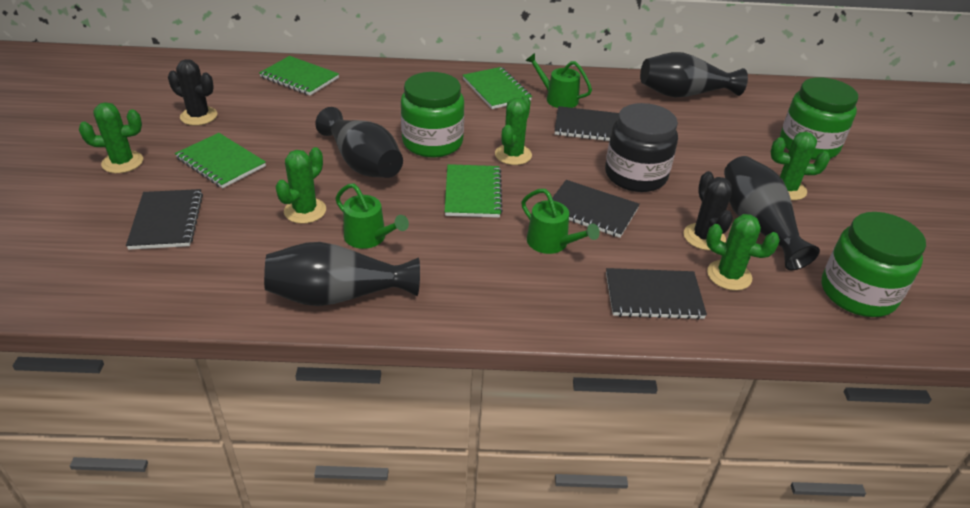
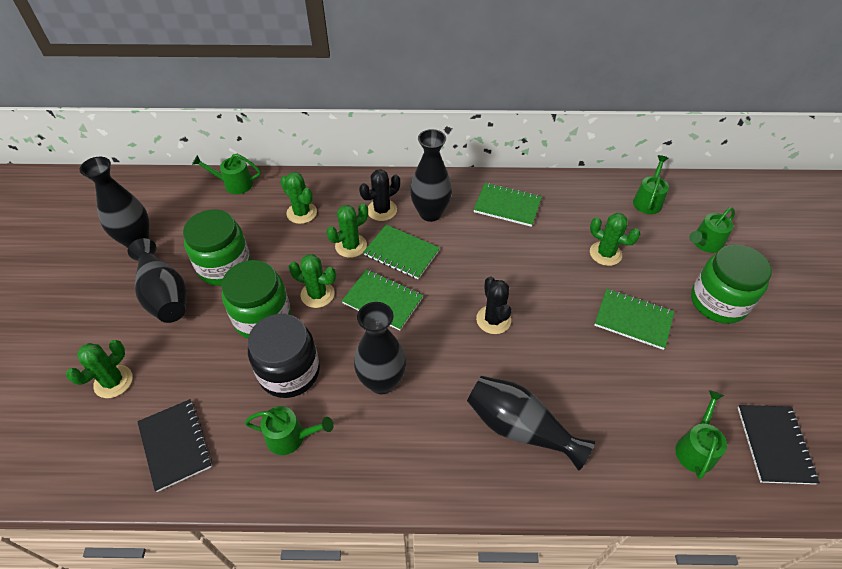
black notebook: 4 -> 2
black vase: 4 -> 5
green watering can: 3 -> 5

